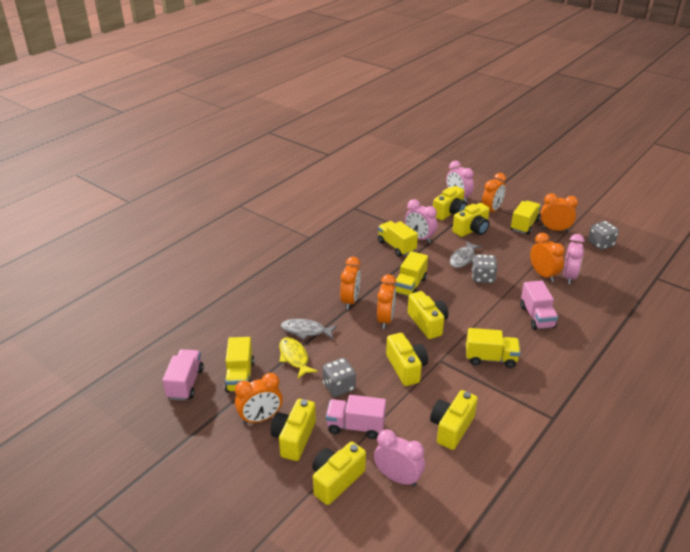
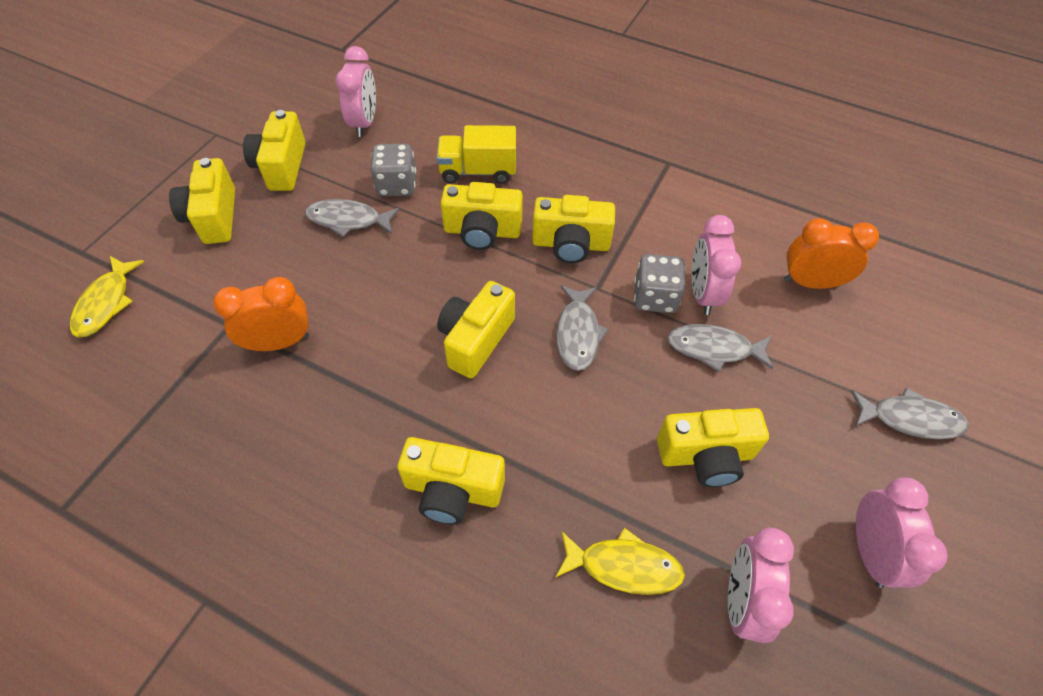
grey dice: 3 -> 2
grey fish: 2 -> 4
orange clock: 6 -> 2
pink truck: 3 -> 0
yellow fish: 1 -> 2
yellow truck: 5 -> 1

